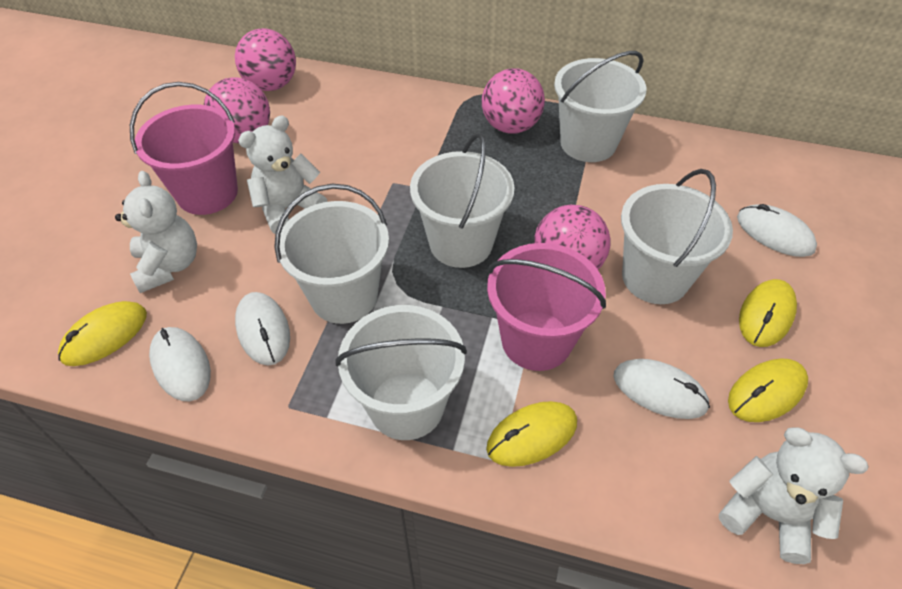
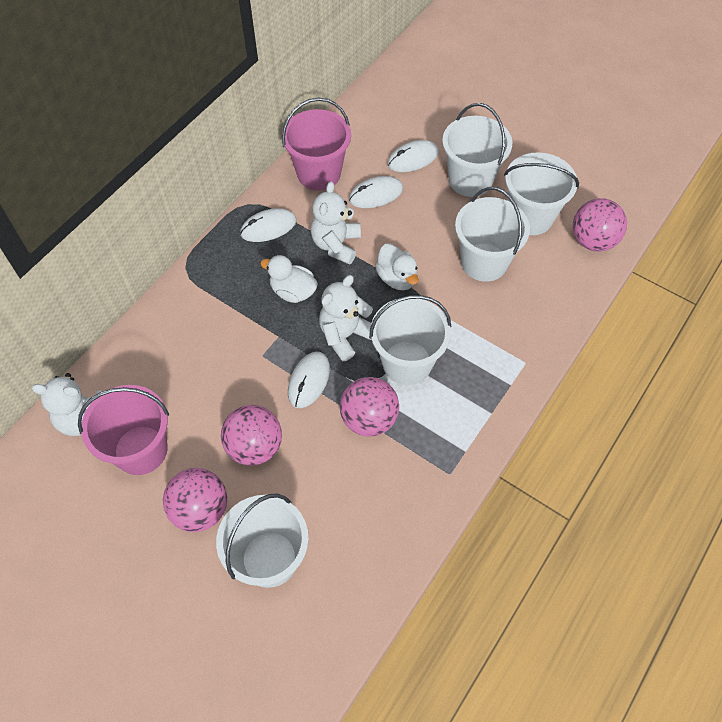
white duck: 0 -> 2
yellow mouse: 4 -> 0

